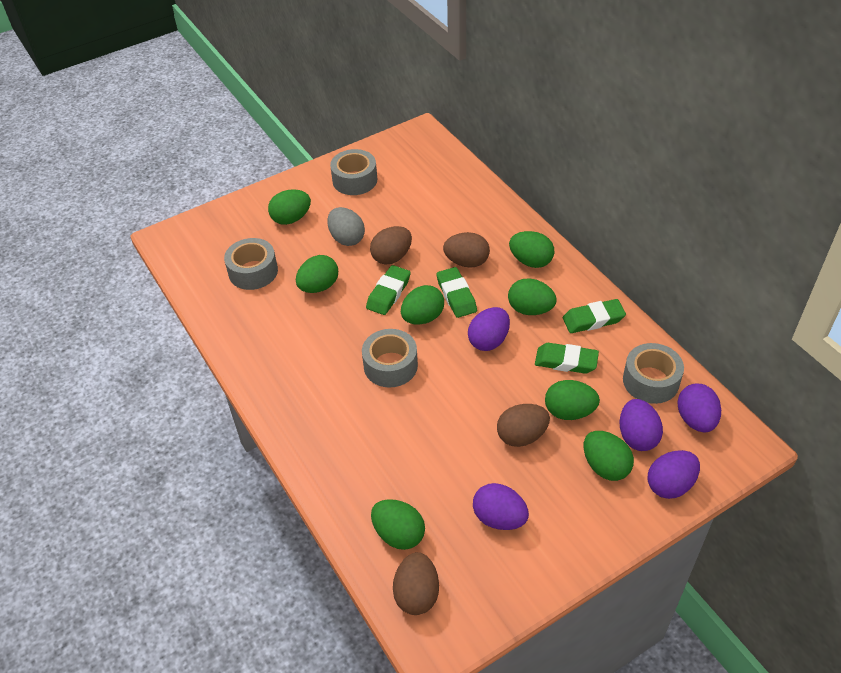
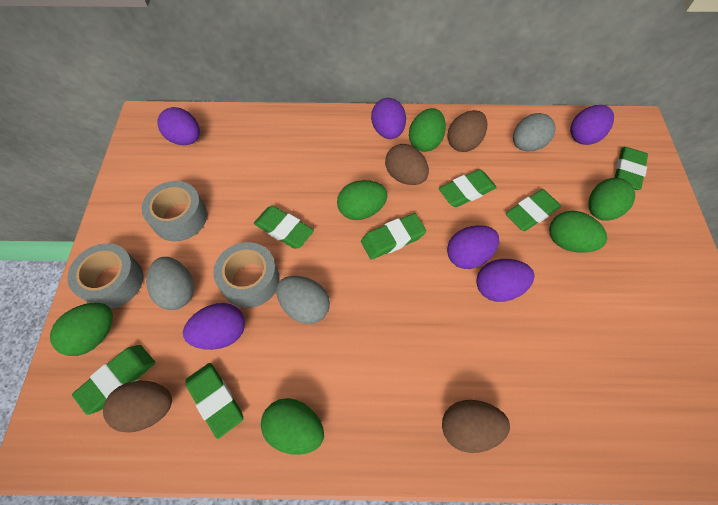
green egg: 8 -> 6
green eraser: 4 -> 7
grey egg: 1 -> 3
grey tape: 4 -> 3
purple egg: 5 -> 6

